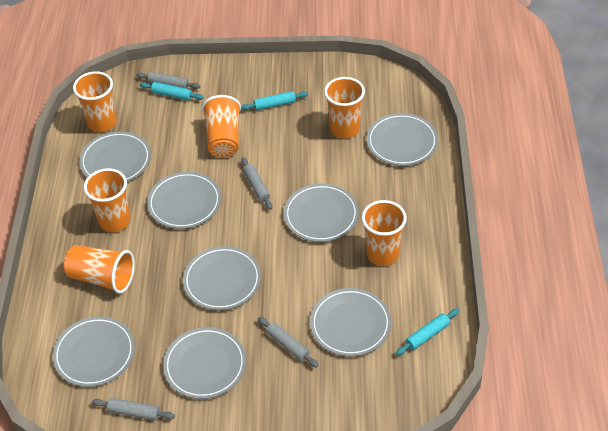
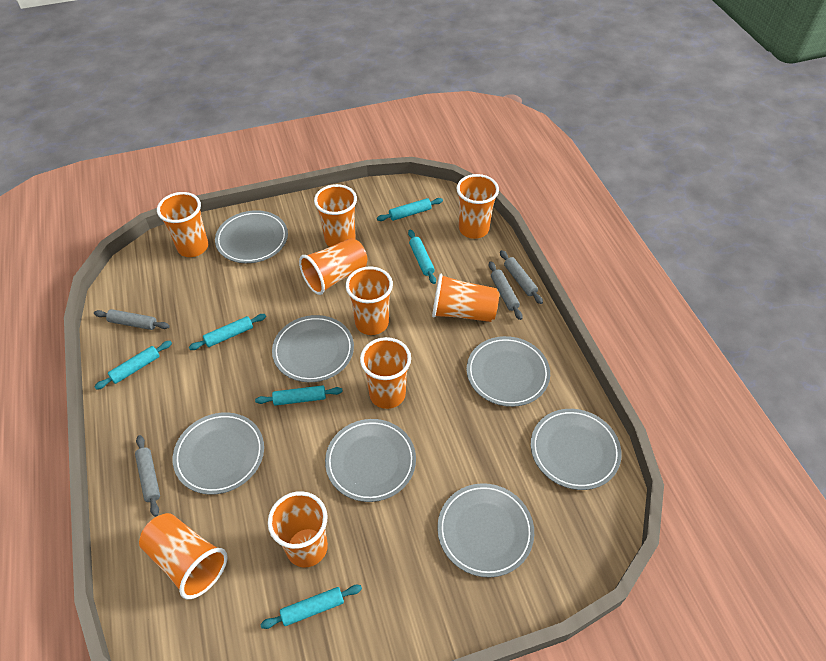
grey plate: 8 -> 7
orange cup: 6 -> 9
turquoise rolling pin: 3 -> 6

